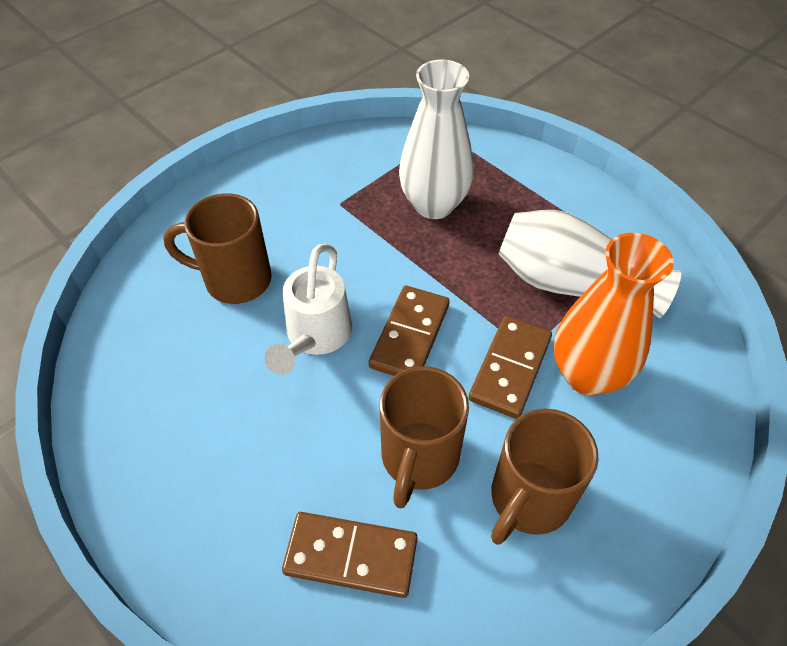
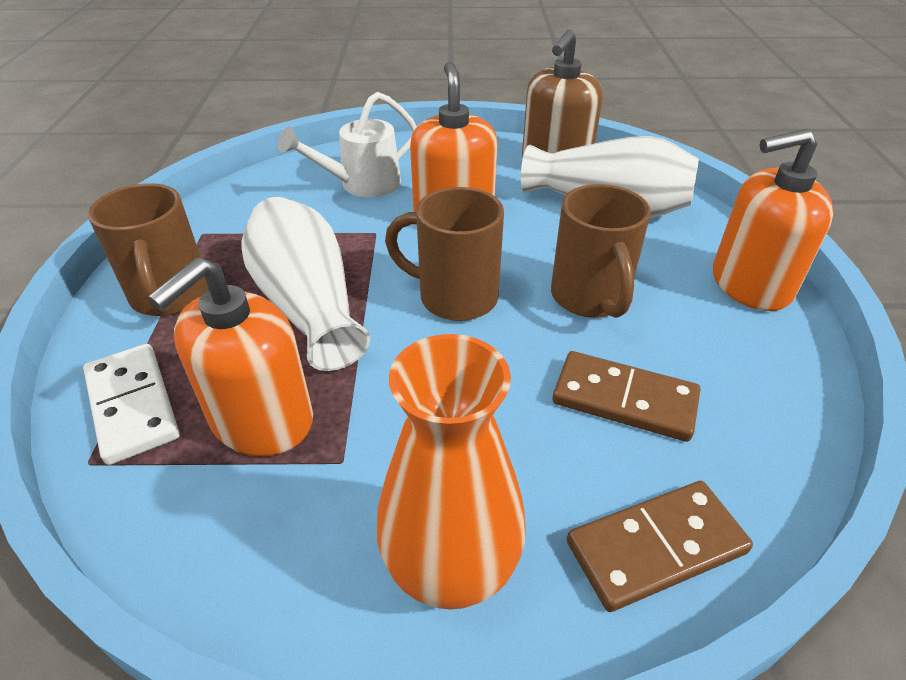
brown domino: 3 -> 2
brown soap dispenser: 0 -> 1
orange soap dispenser: 0 -> 3
white domino: 0 -> 1

